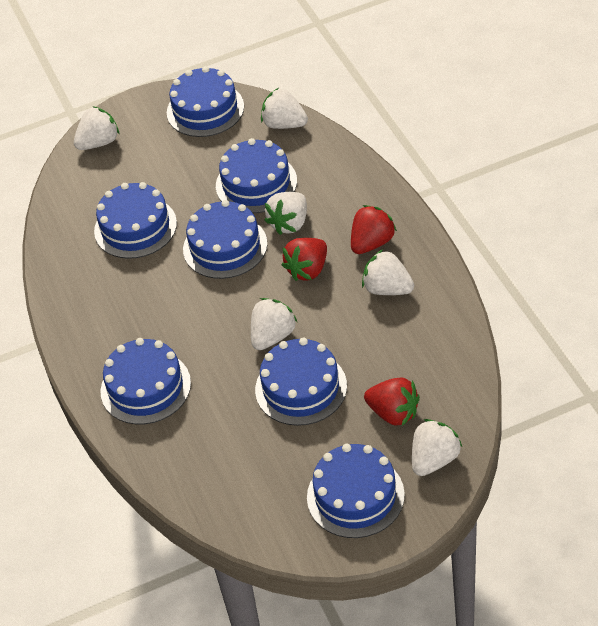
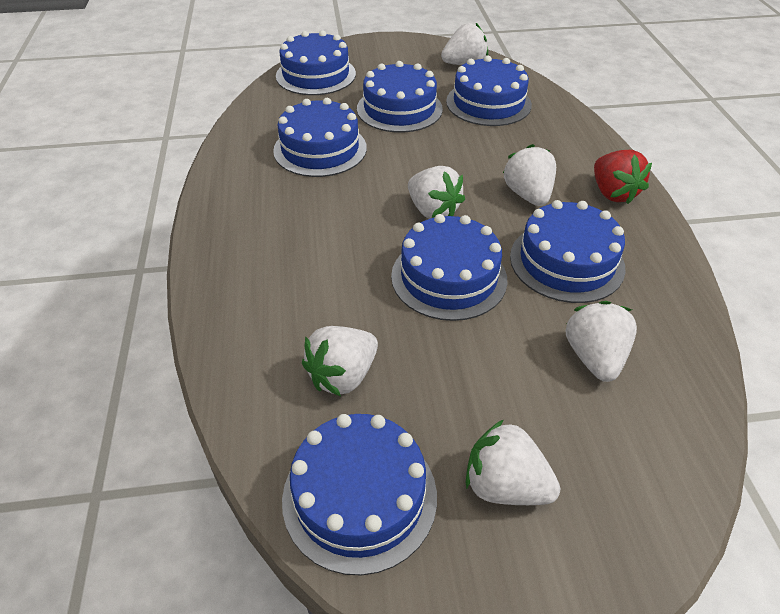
red strawberry: 3 -> 1

